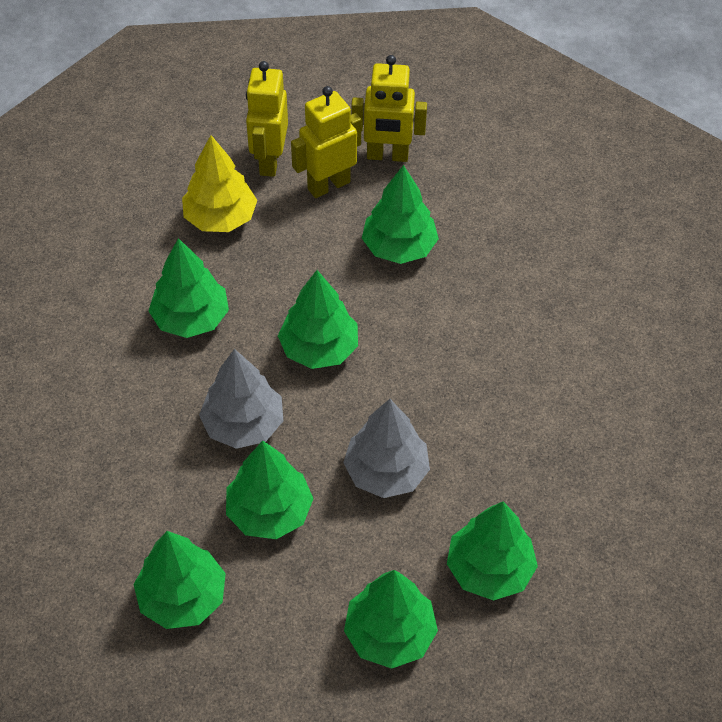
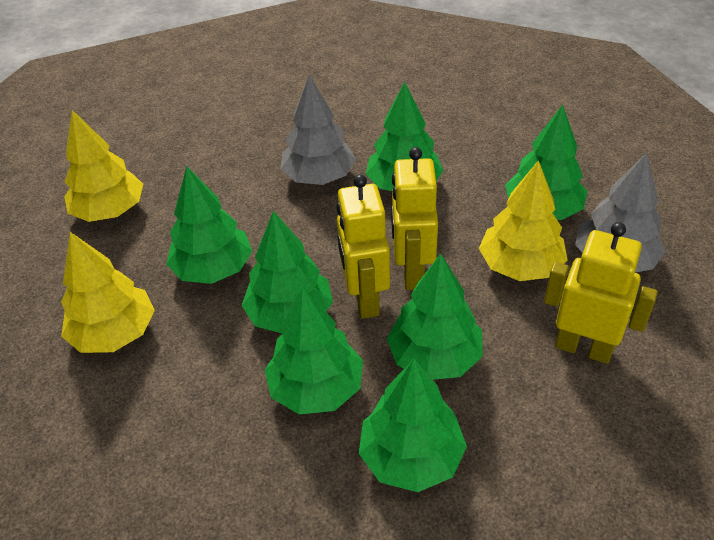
yellow tree: 1 -> 3

